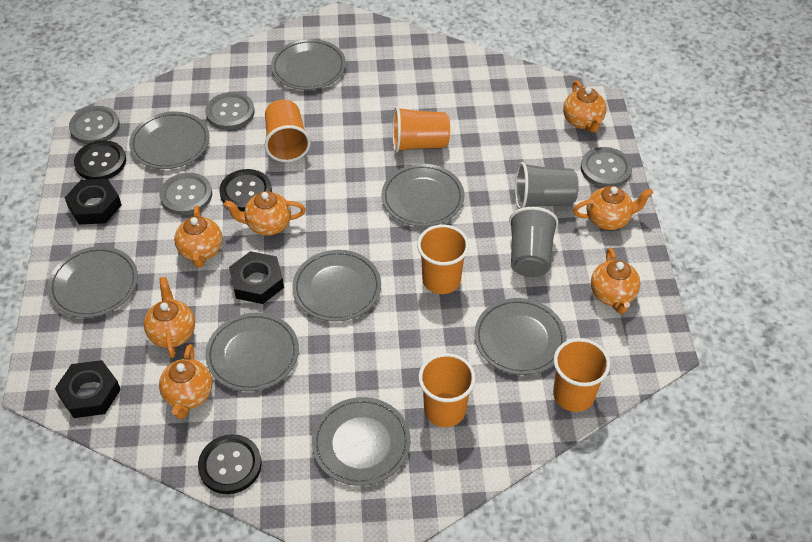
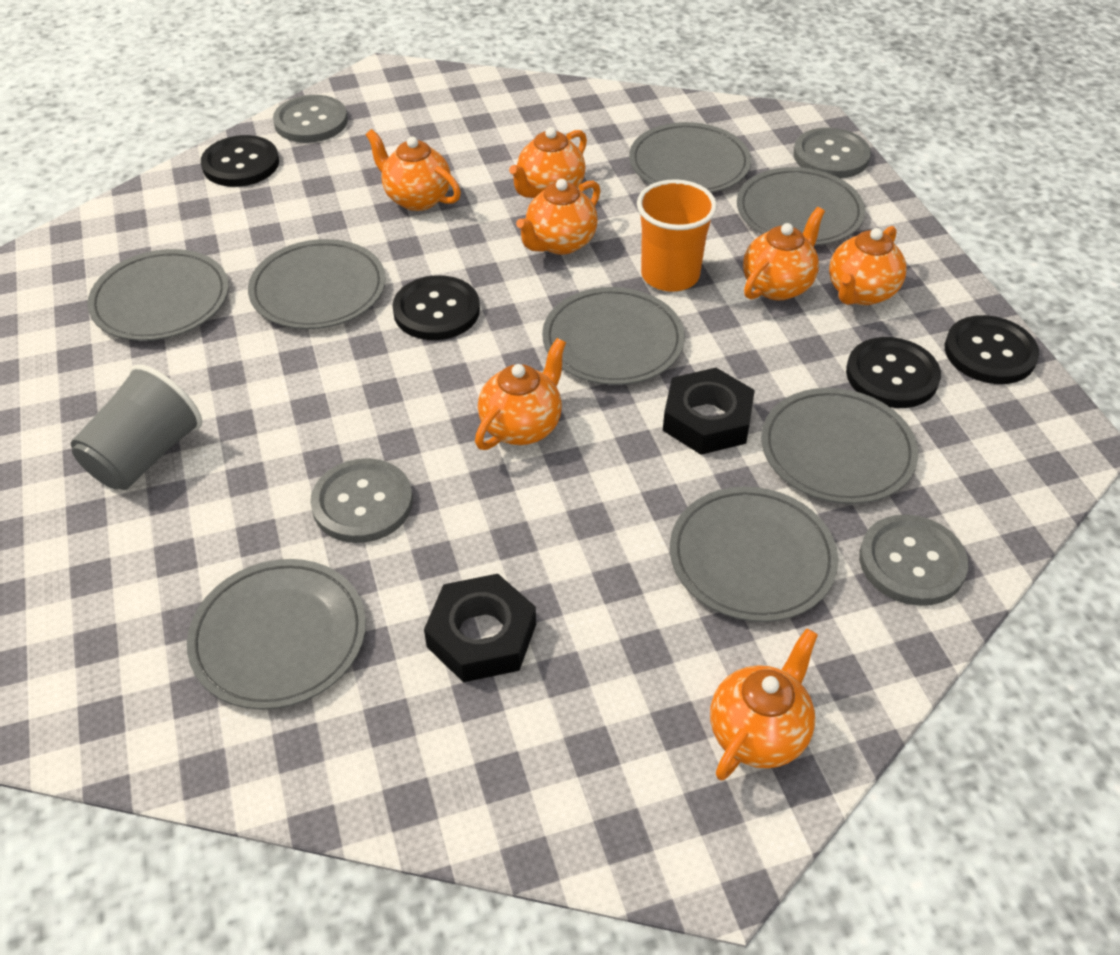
black button: 3 -> 4
black nut: 3 -> 2
grey cup: 2 -> 1
orange cup: 5 -> 1

